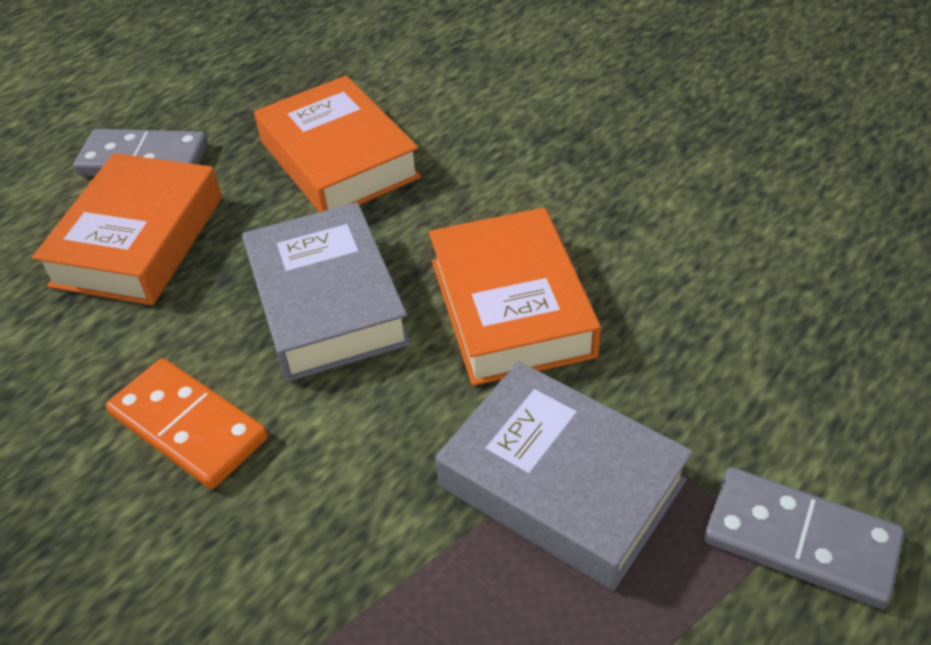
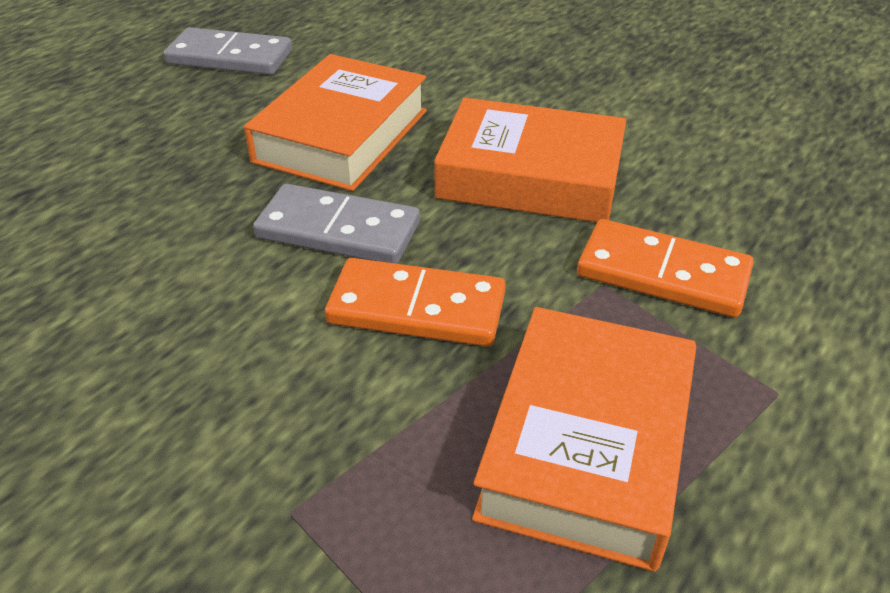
grey book: 2 -> 0
orange domino: 1 -> 2

